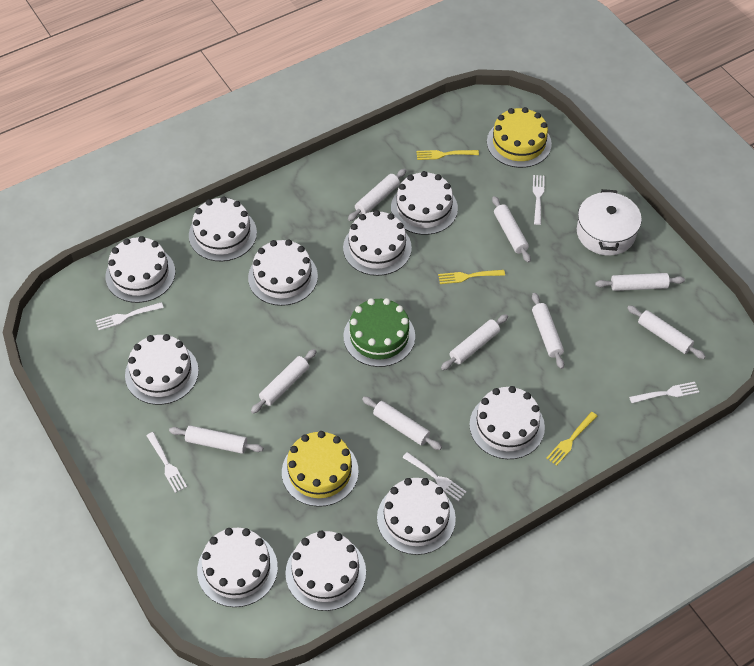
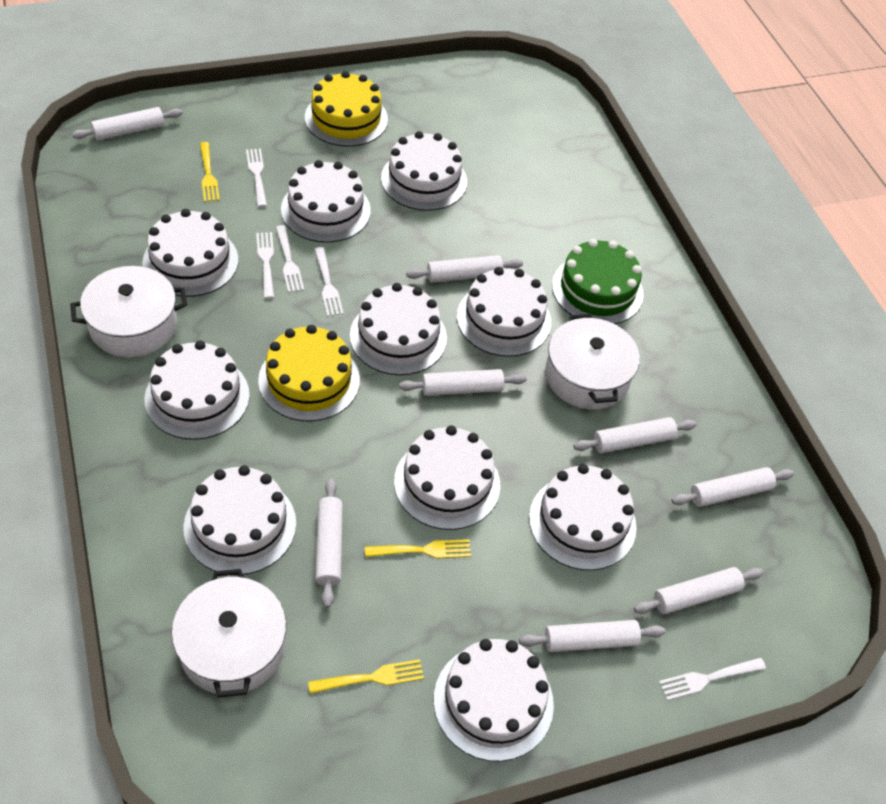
white pot: 1 -> 3
white rolling pin: 9 -> 8

